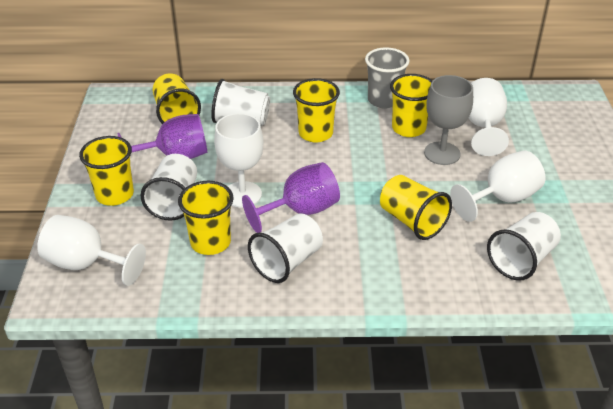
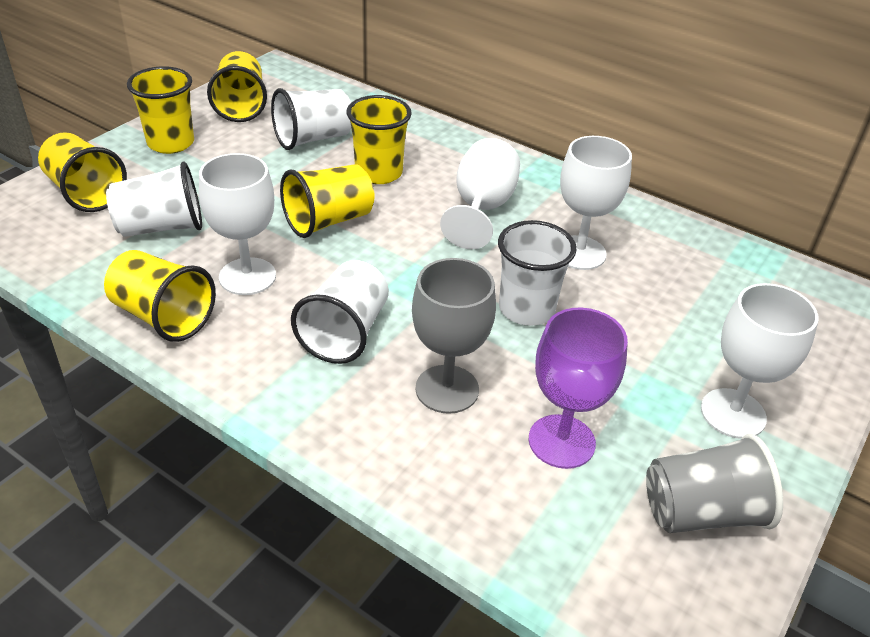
purple goblet: 2 -> 1

